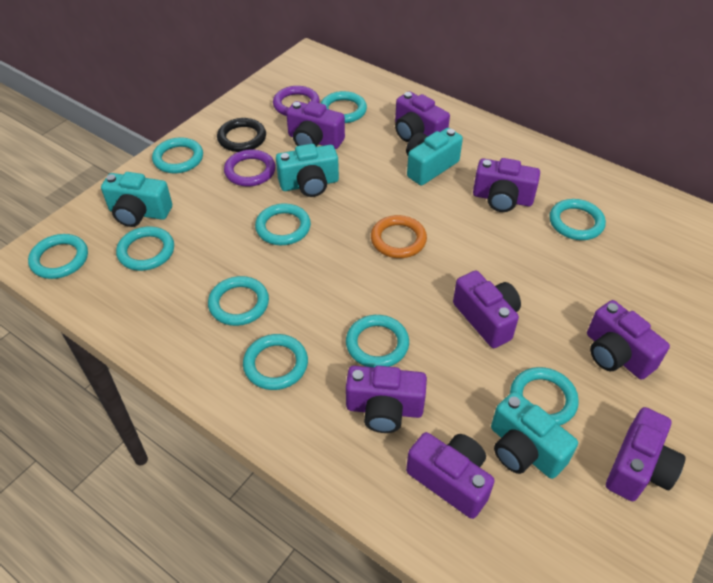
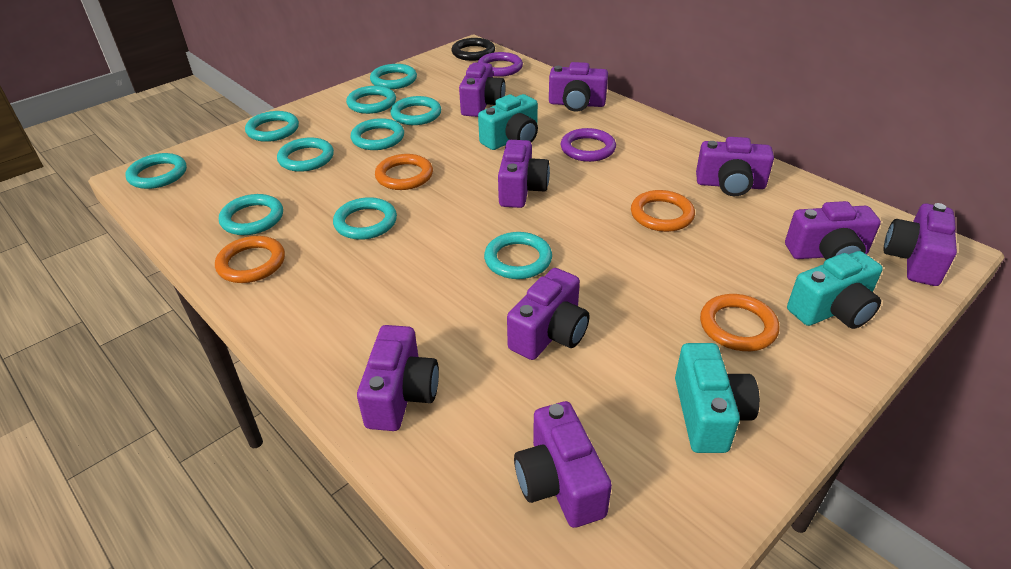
orange ring: 1 -> 4
purple camera: 8 -> 9
turquoise camera: 4 -> 3

